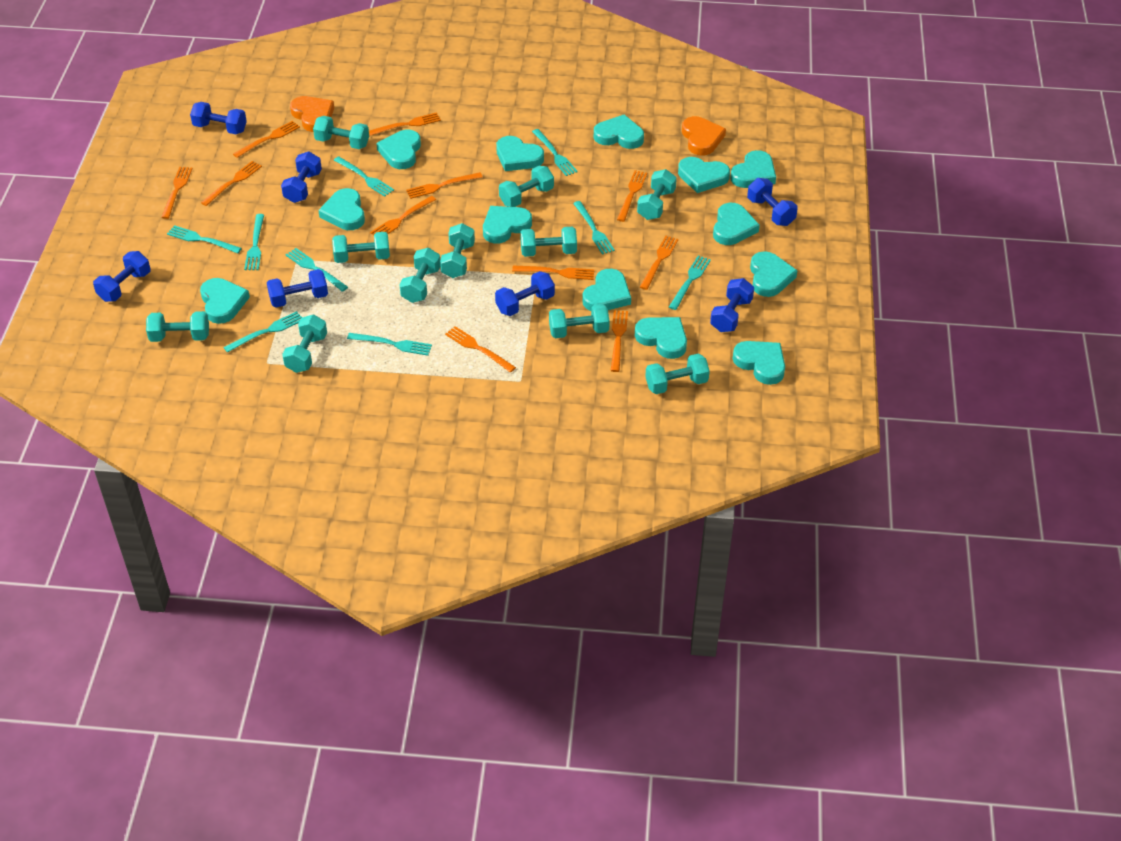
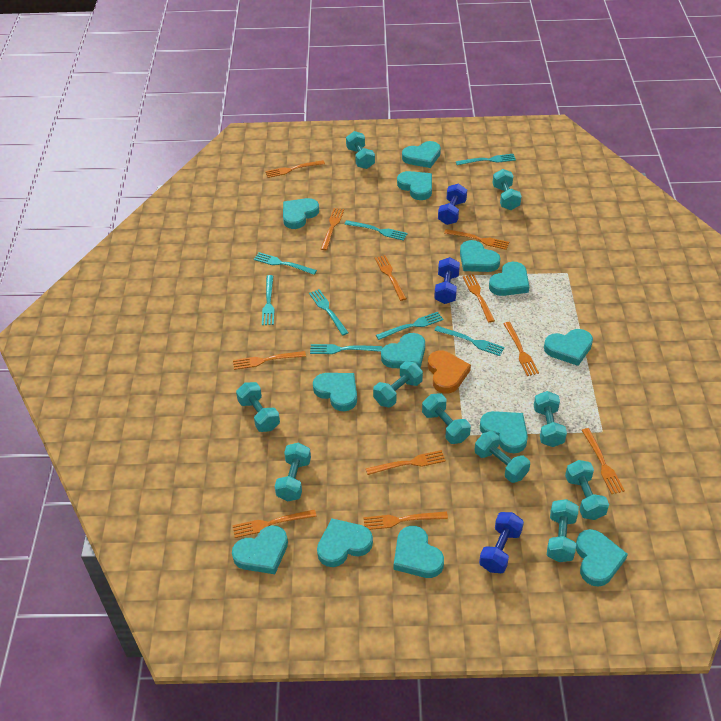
blue dumbbell: 7 -> 3
orange heart: 2 -> 1
turquoise dumbbell: 11 -> 10
turquoise fork: 9 -> 8

